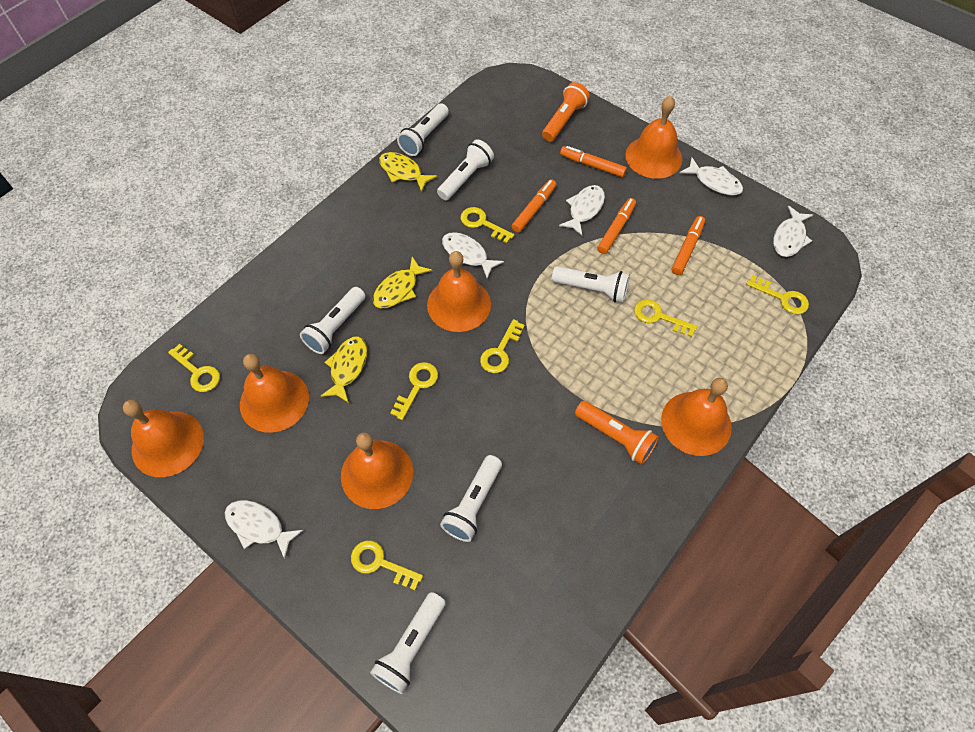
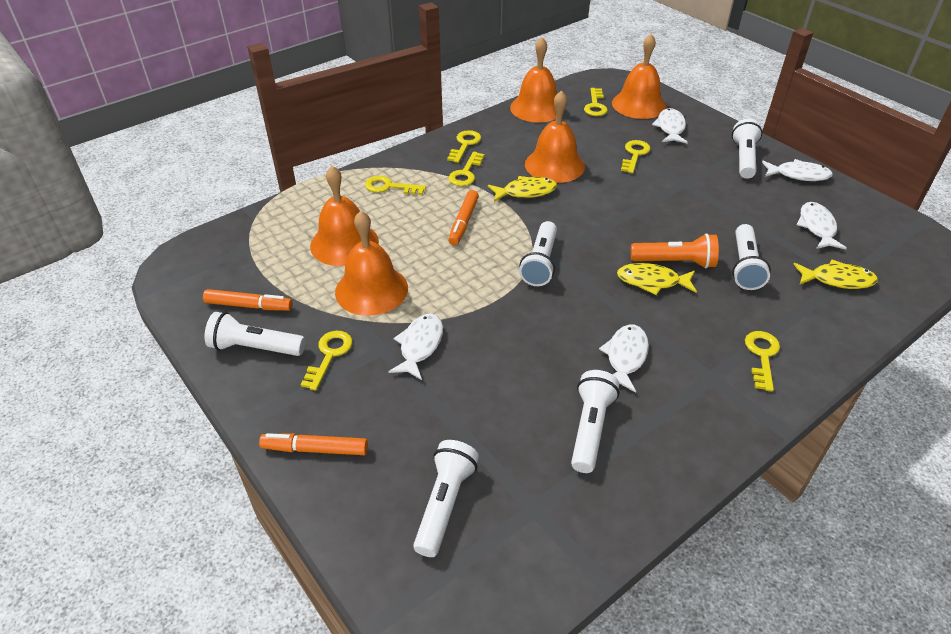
orange bell: 6 -> 5
orange flashlight: 2 -> 1
orange marker: 4 -> 3

